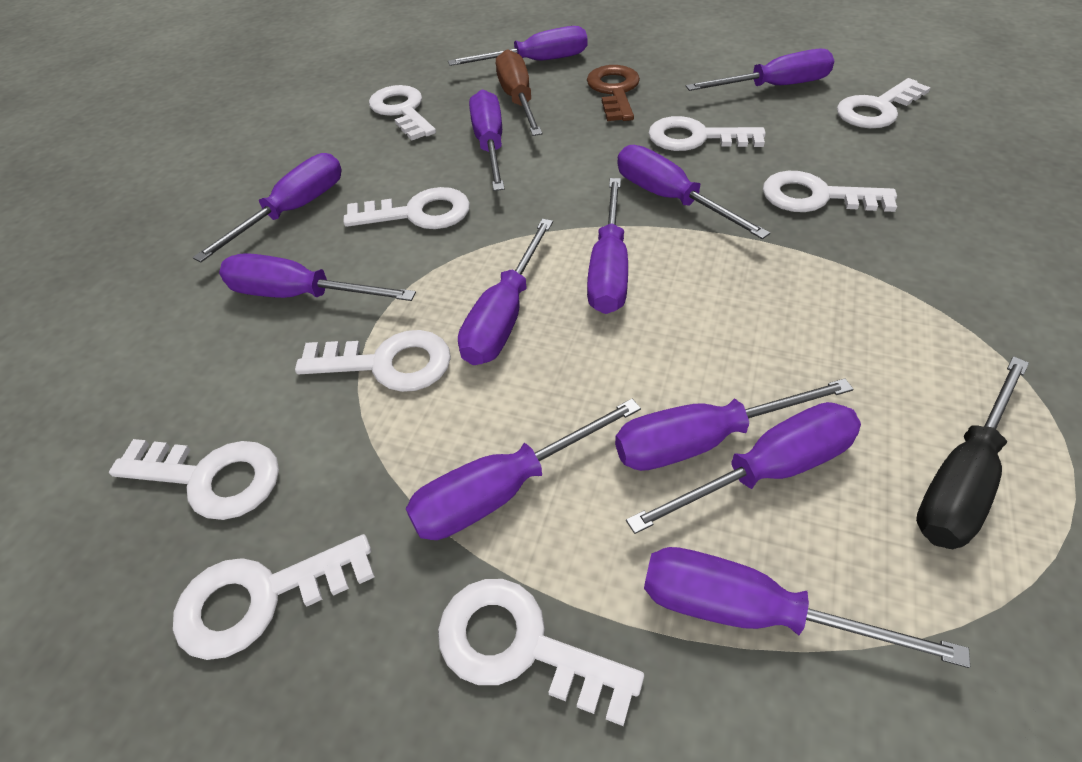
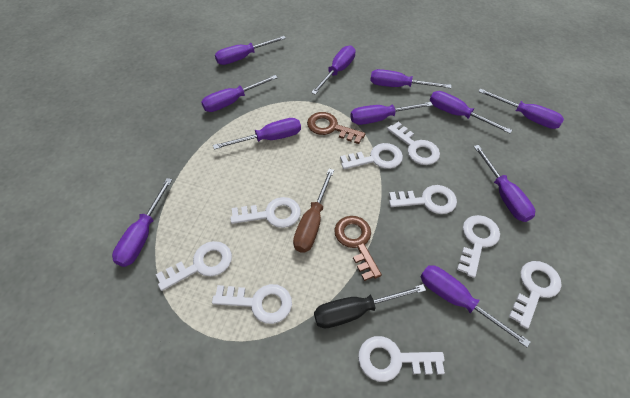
brown key: 1 -> 2
purple screwdriver: 12 -> 11

